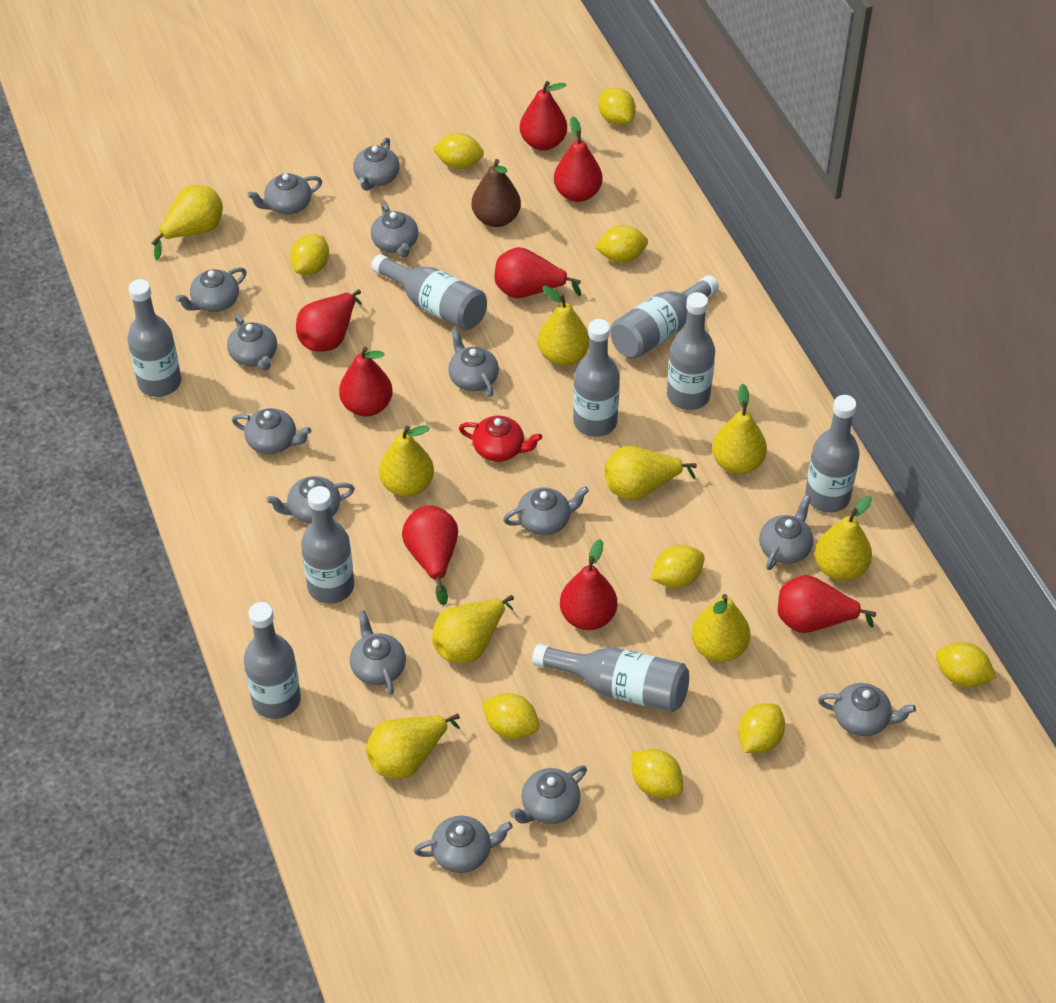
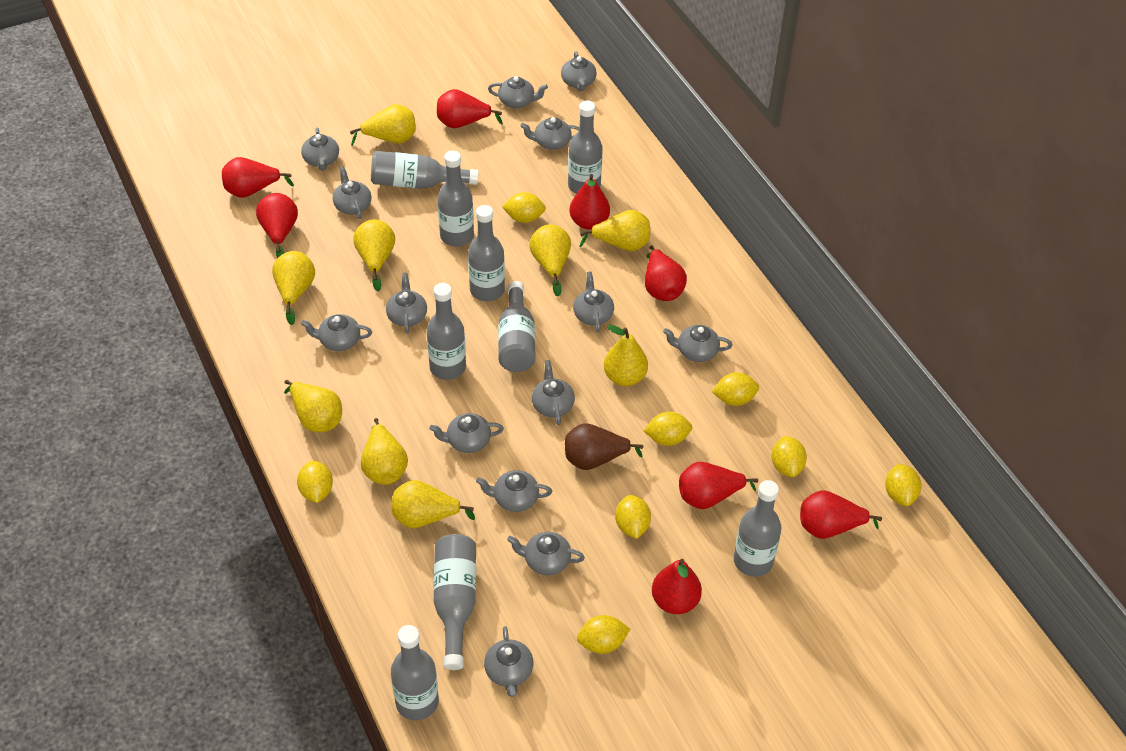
red teapot: 1 -> 0
yellow lemon: 9 -> 8

